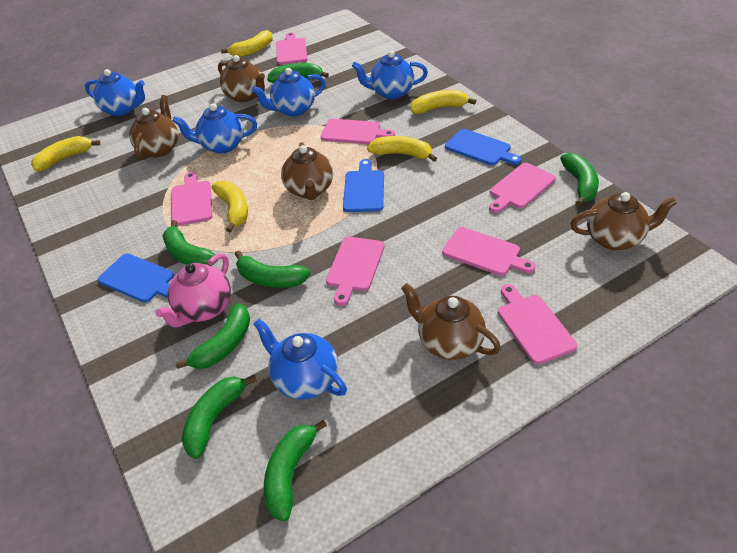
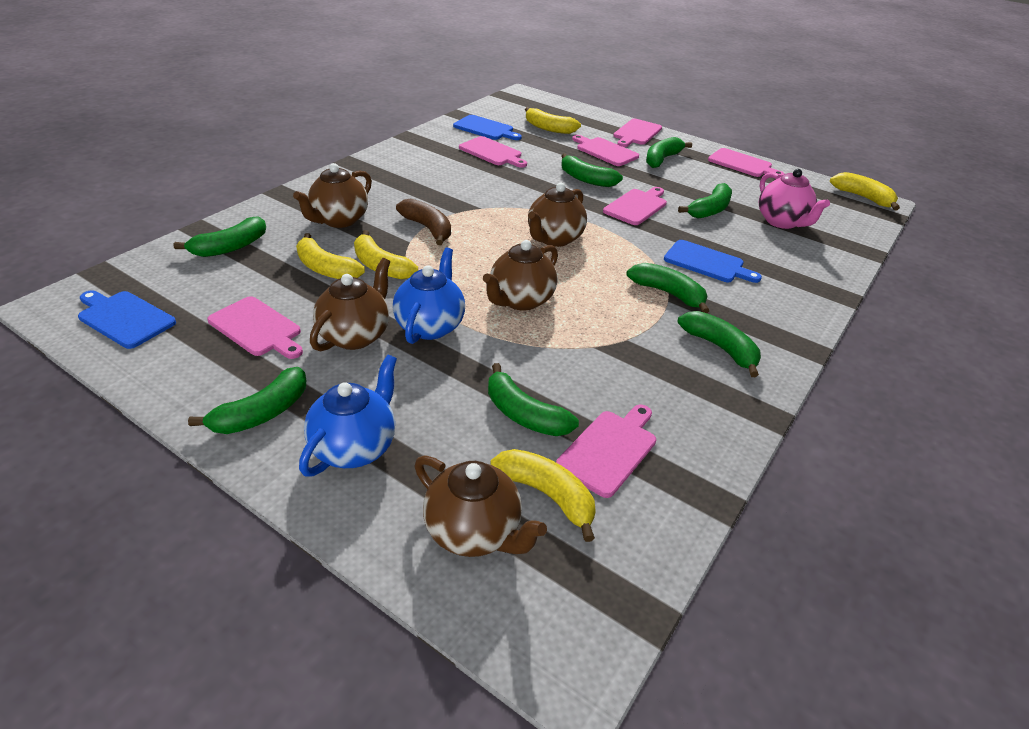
blue teapot: 5 -> 2
brown banana: 0 -> 1
green banana: 7 -> 8

